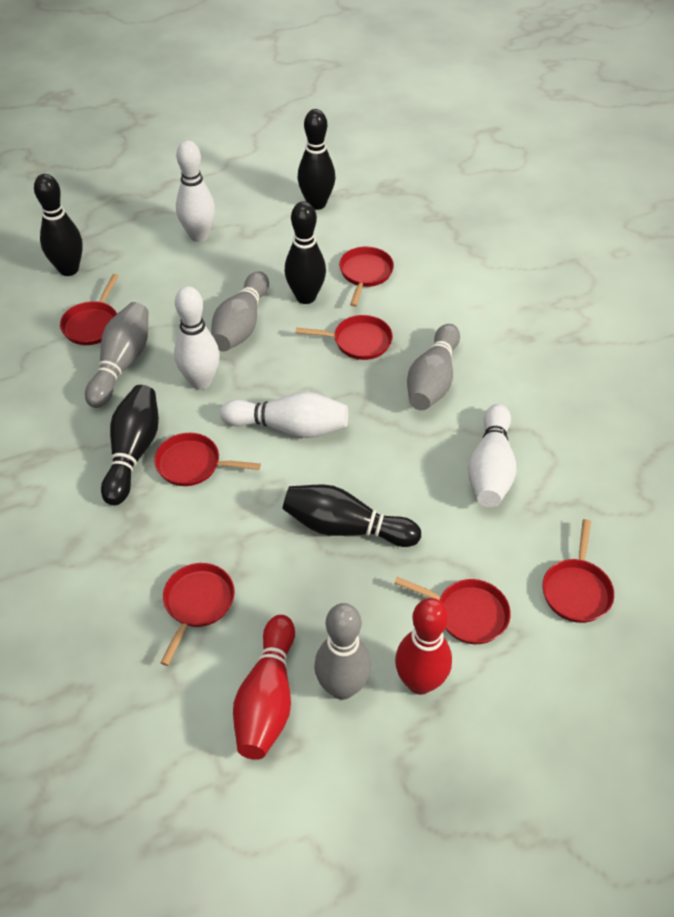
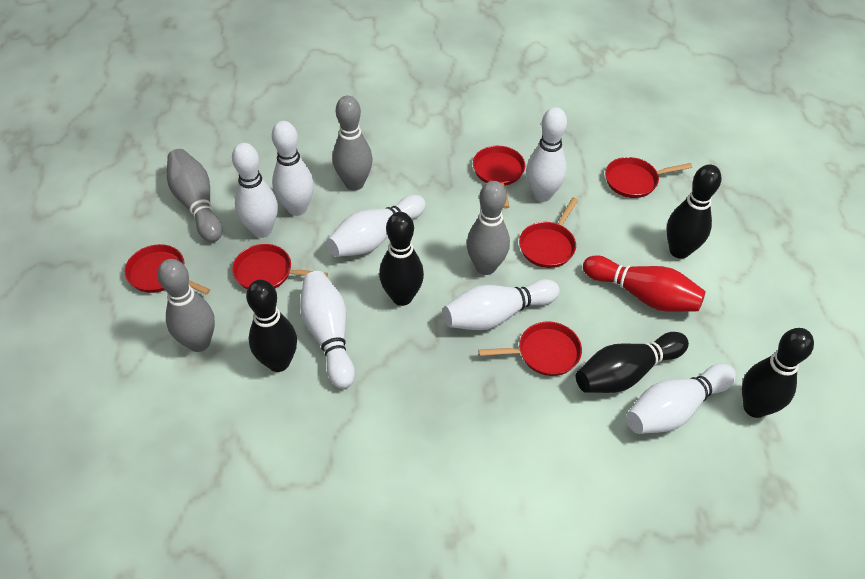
red bowling pin: 2 -> 1
red pan: 7 -> 6
white bowling pin: 4 -> 7

